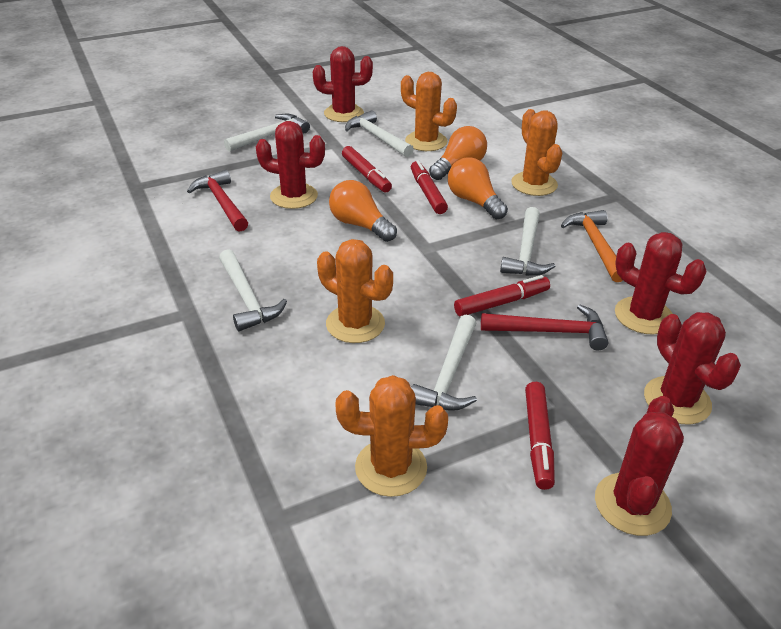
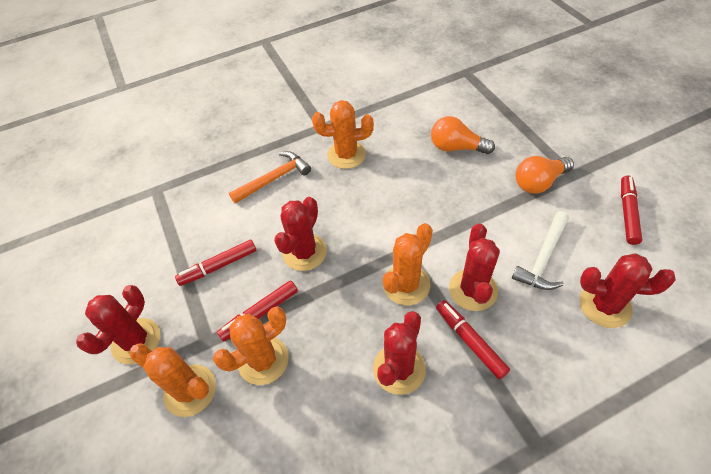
orange light bulb: 3 -> 2
red hammer: 2 -> 0
white hammer: 5 -> 1

